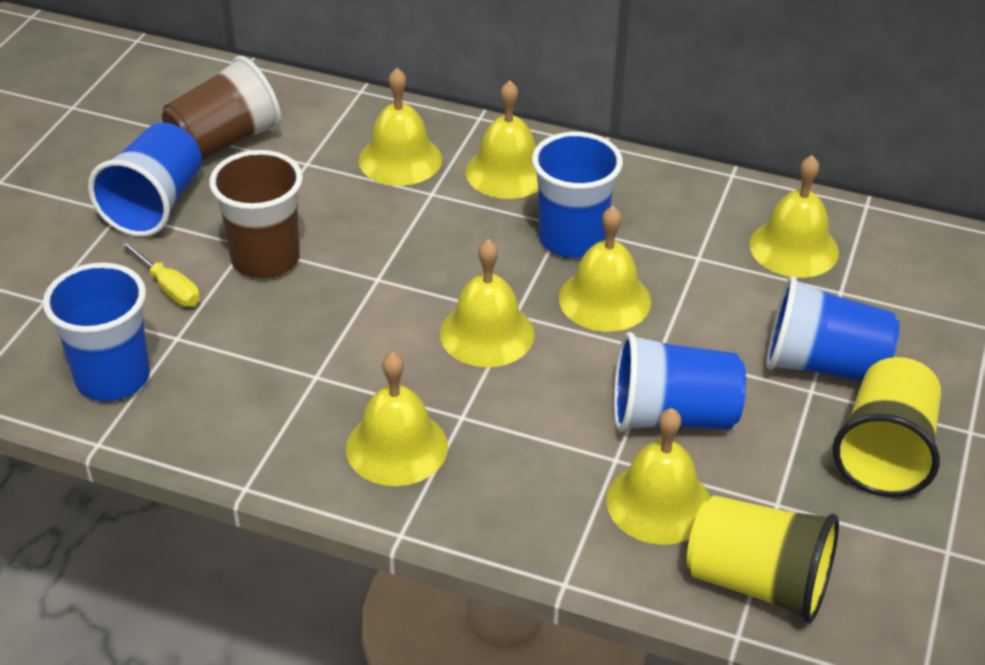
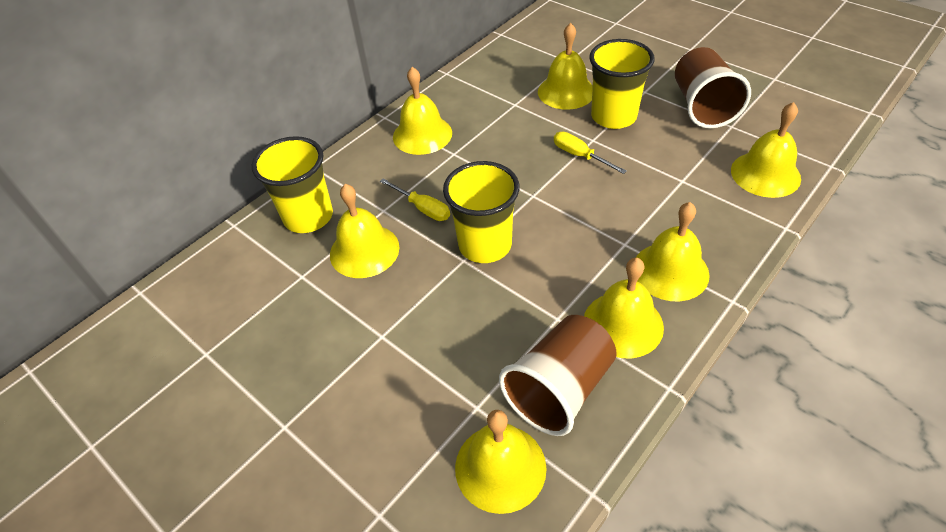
blue cup: 5 -> 0
yellow cup: 2 -> 3
yellow screwdriver: 1 -> 2

